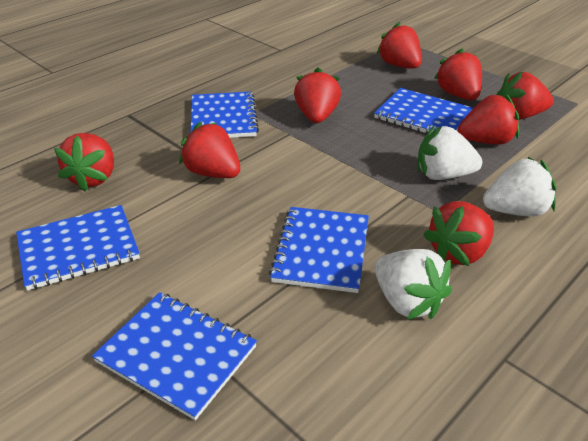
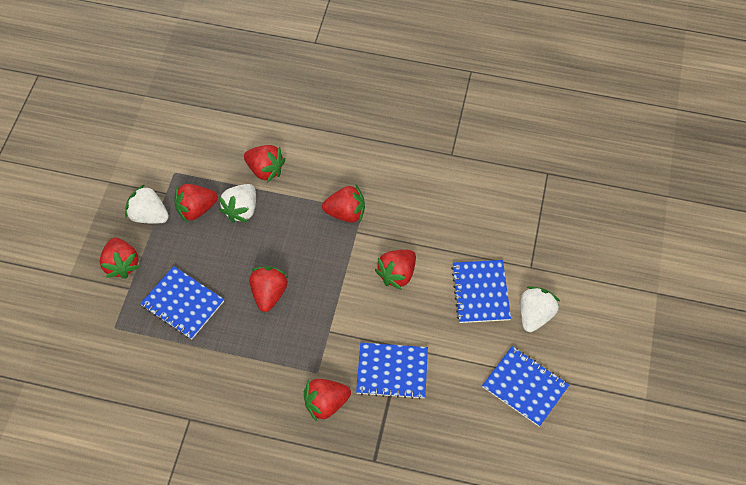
blue notebook: 5 -> 4
red strawberry: 8 -> 7

